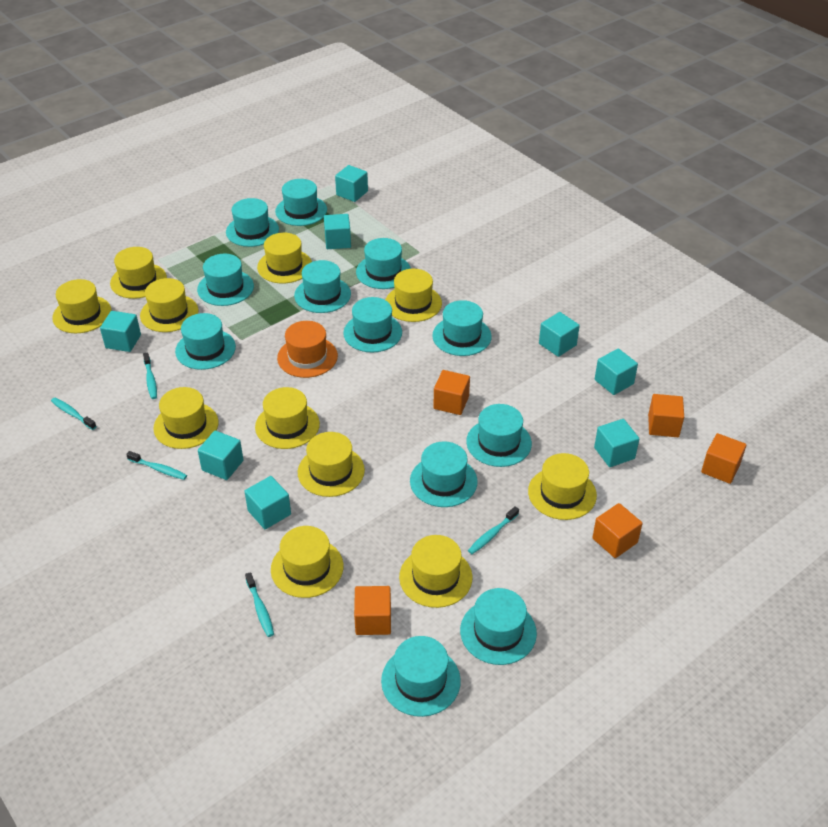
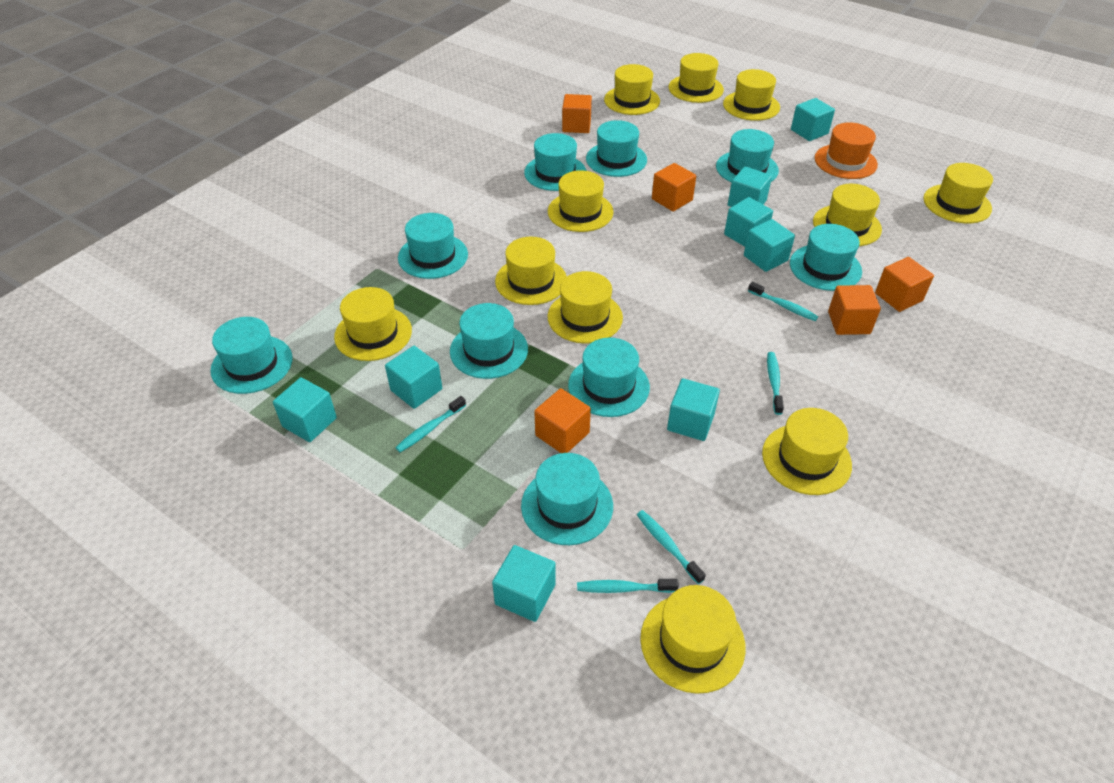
turquoise hat: 12 -> 9

